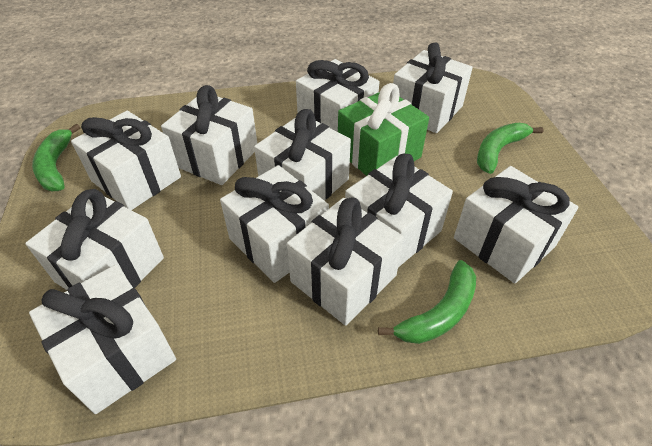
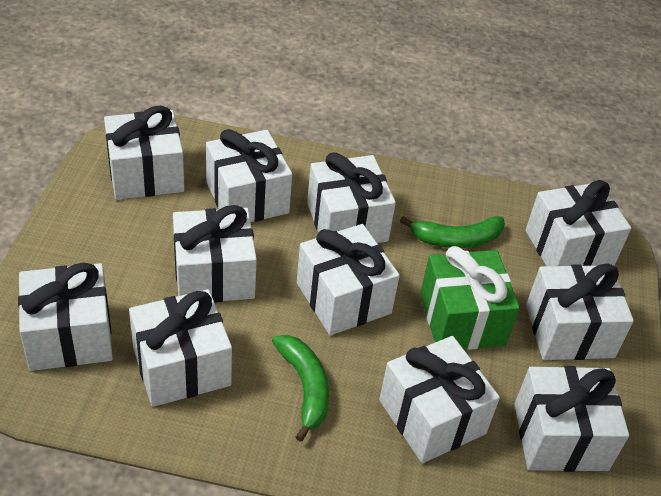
green banana: 3 -> 2

